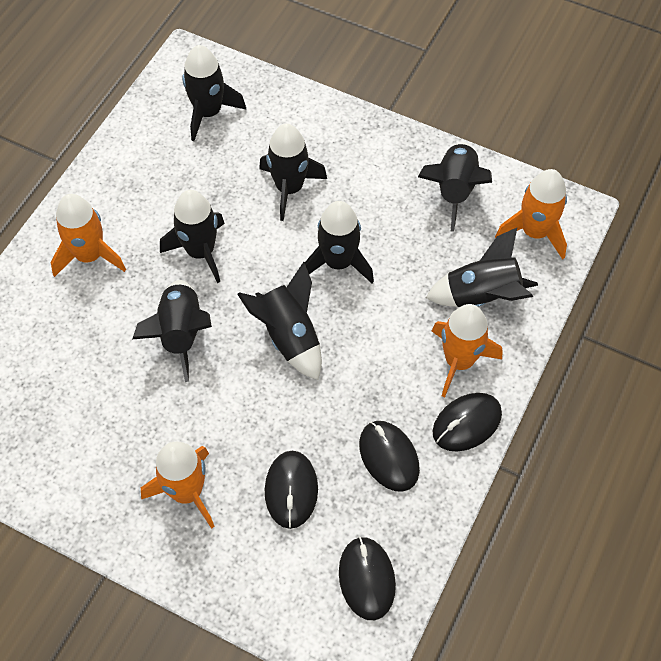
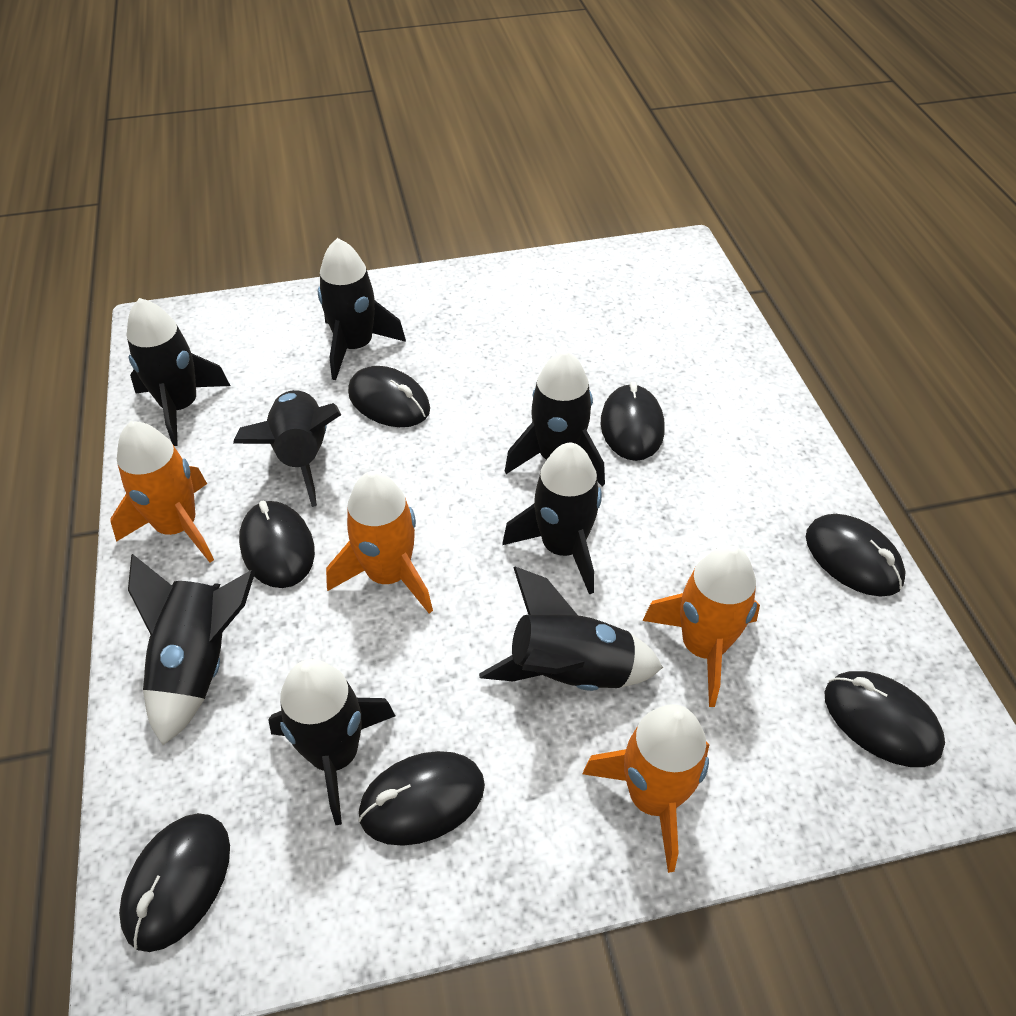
black mouse: 4 -> 7

